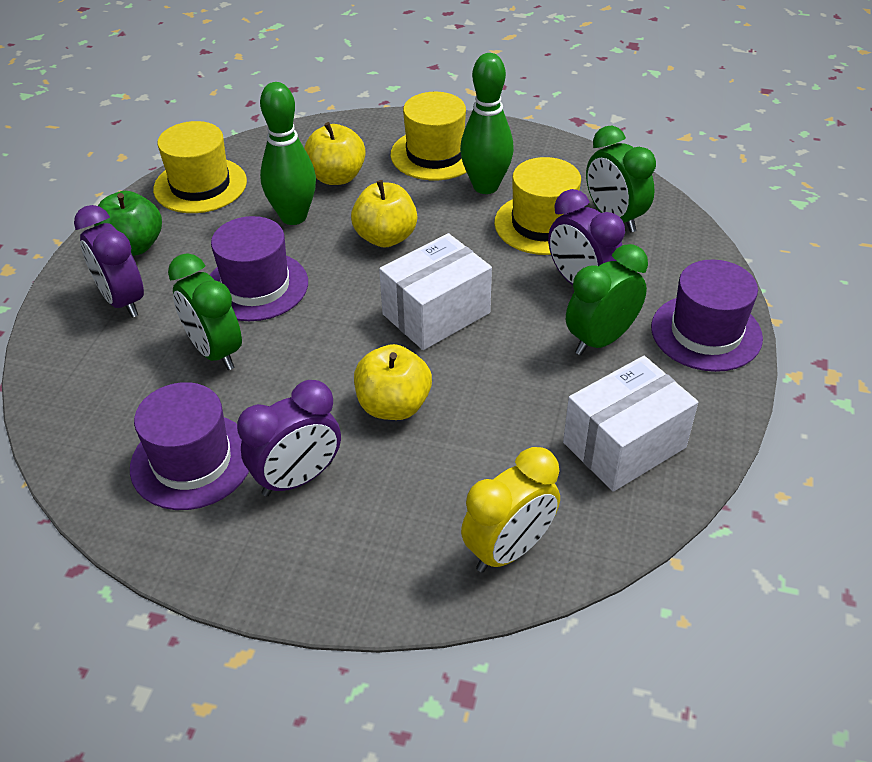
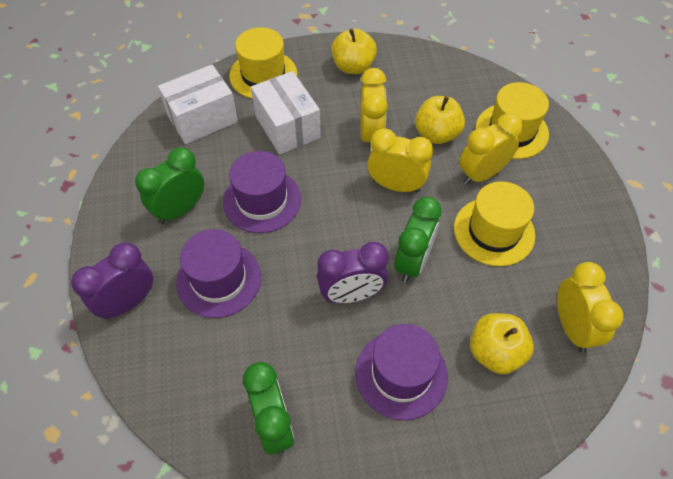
green apple: 1 -> 0
green bowling pin: 2 -> 0
purple clock: 3 -> 2
yellow clock: 1 -> 4

